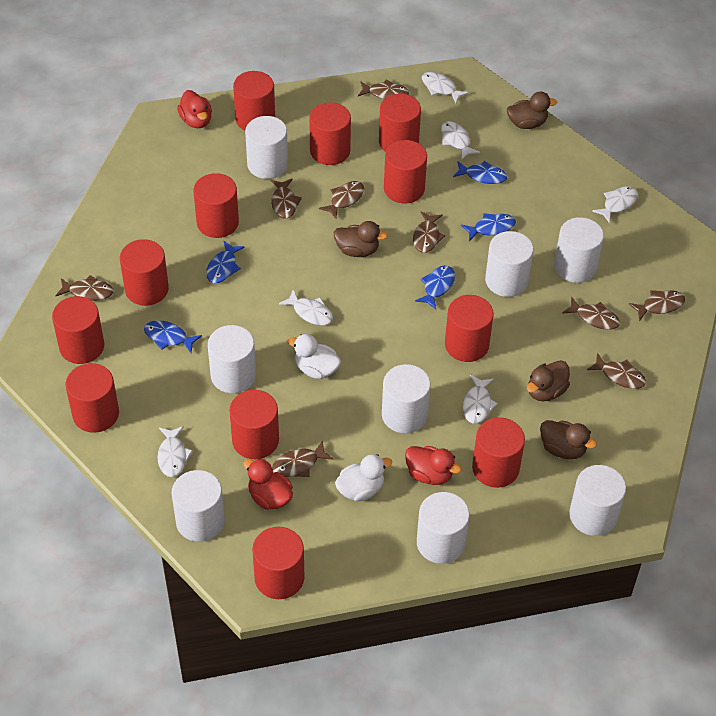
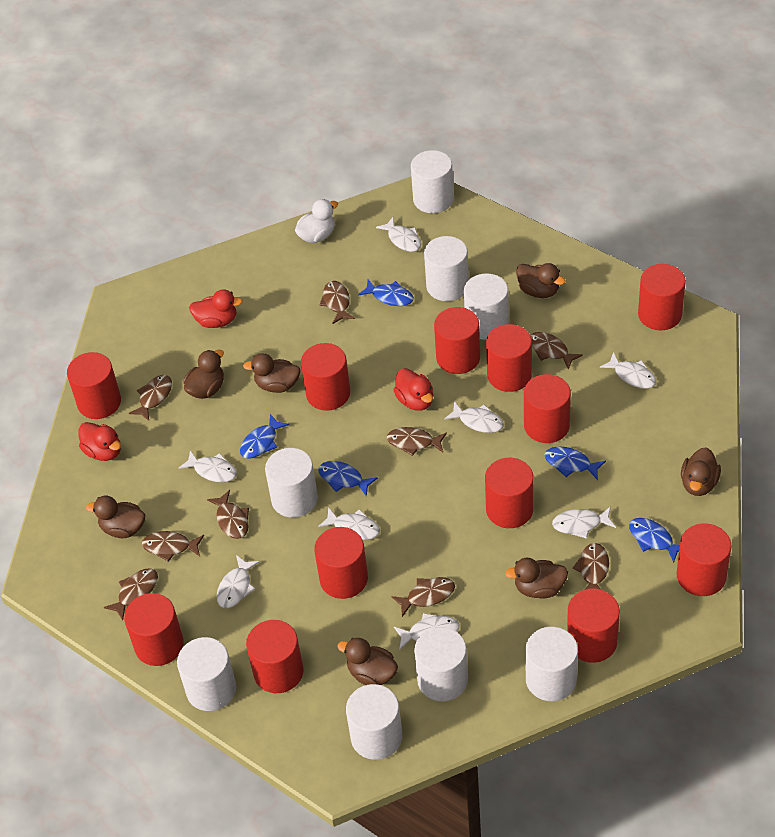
brown duck: 4 -> 7
white duck: 2 -> 1
white fish: 6 -> 8

